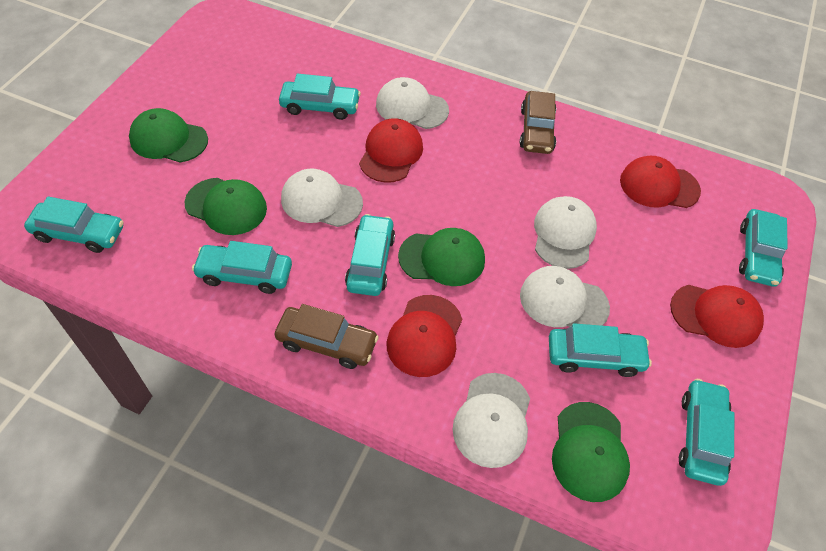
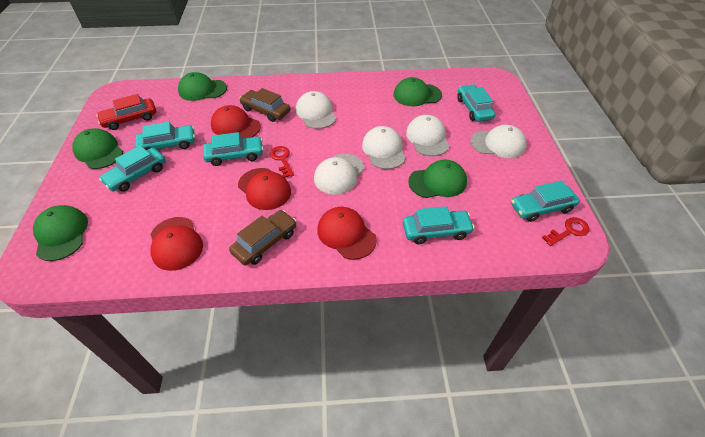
green cap: 4 -> 5
red car: 0 -> 1
red key: 0 -> 2
turquoise car: 7 -> 6

